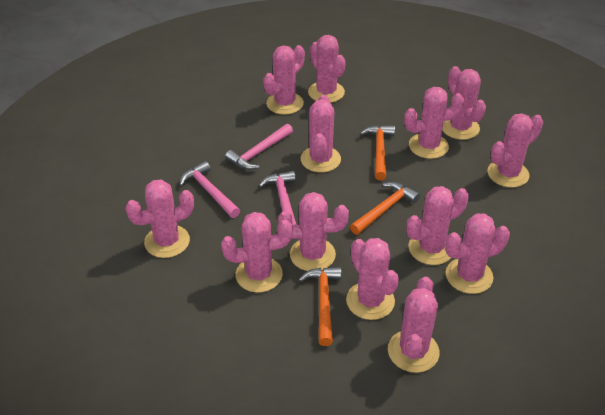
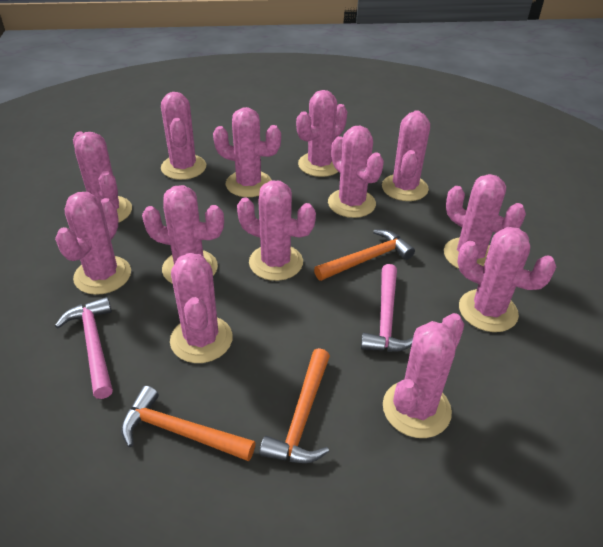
pink hammer: 3 -> 2

